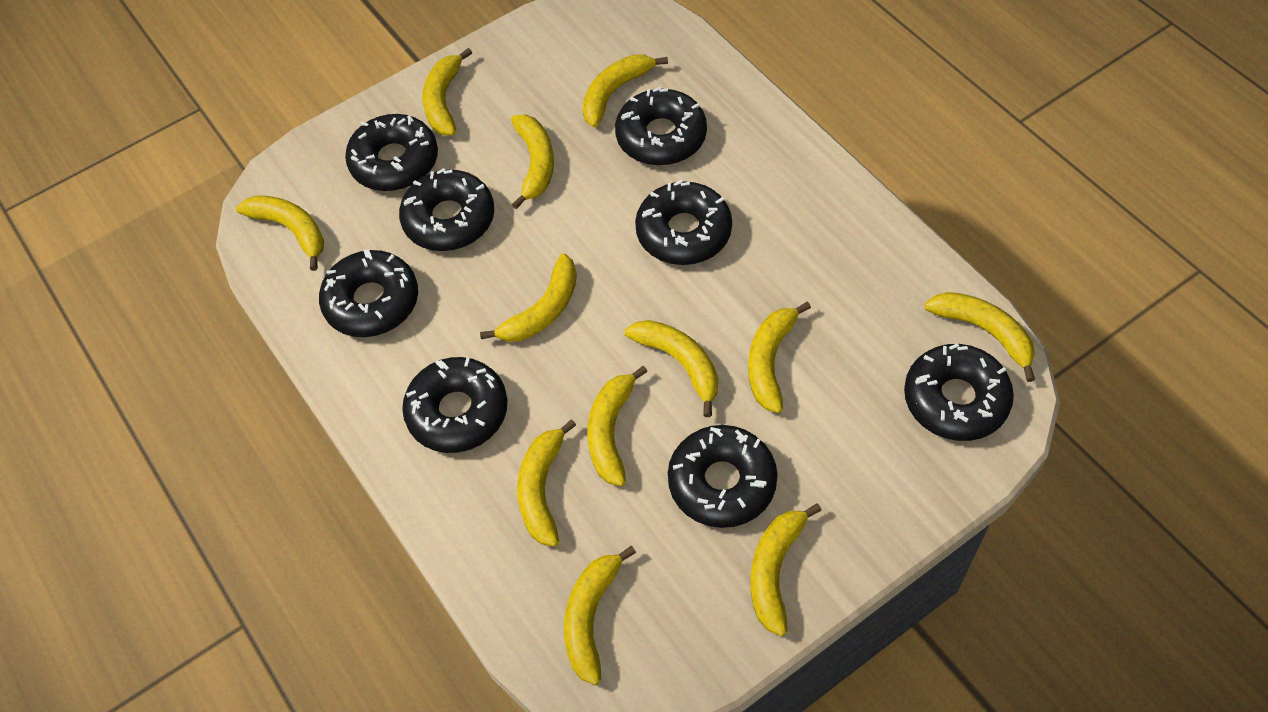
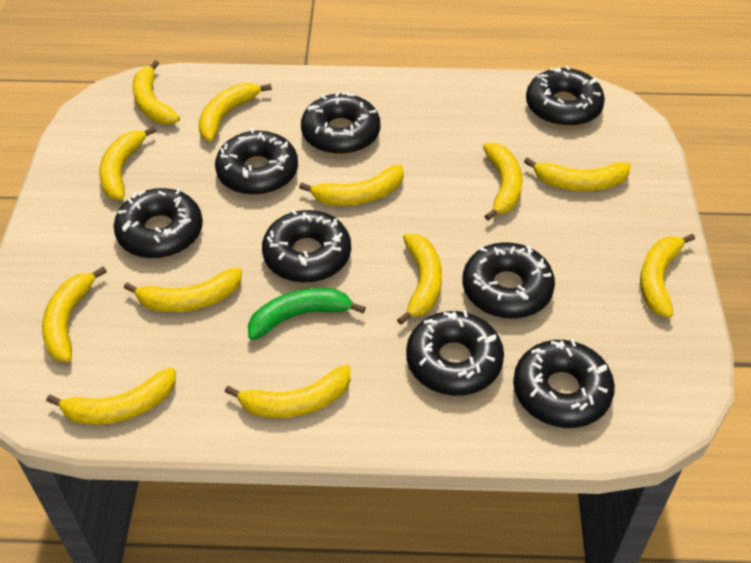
green banana: 0 -> 1

